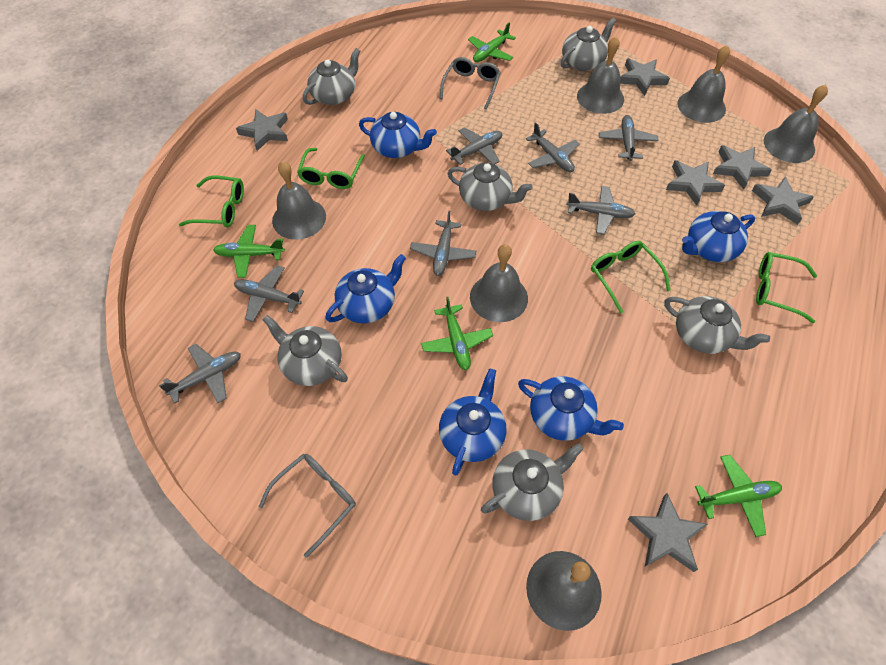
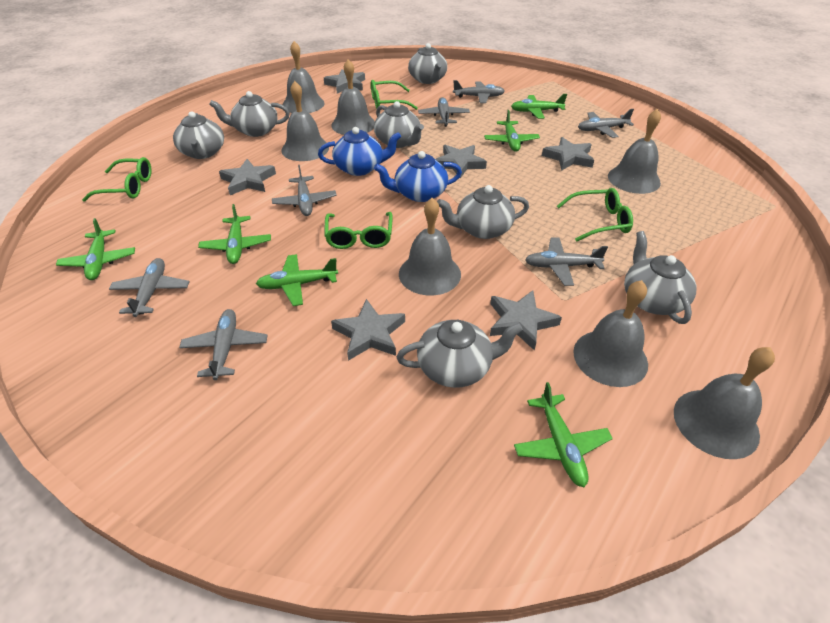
blue teapot: 5 -> 2
green plane: 4 -> 6
grey bell: 6 -> 7
grey glasses: 2 -> 0
grey teapot: 6 -> 7

